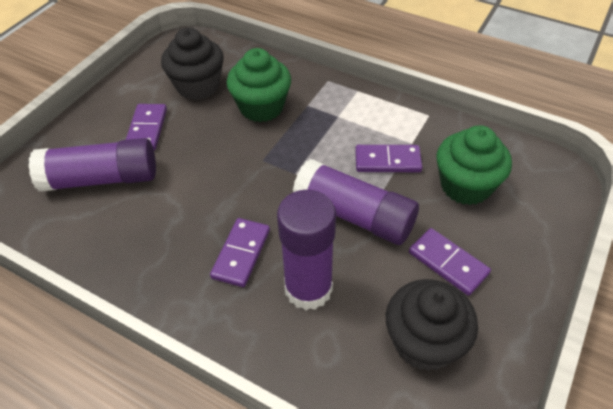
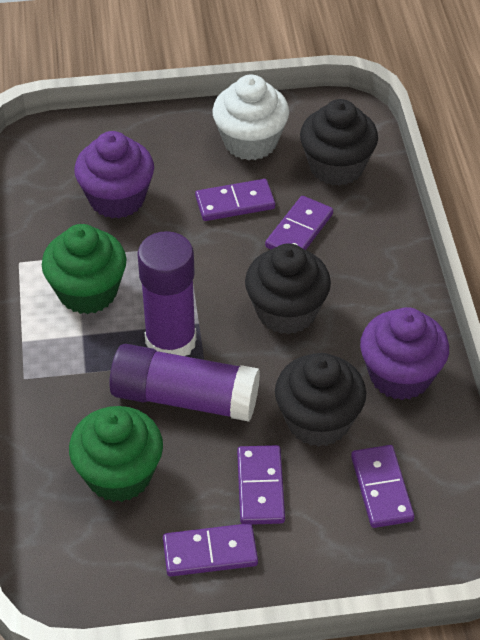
black cupcake: 2 -> 3
purple cupcake: 0 -> 2
purple domino: 4 -> 5
purple glue stick: 3 -> 2
white cupcake: 0 -> 1

